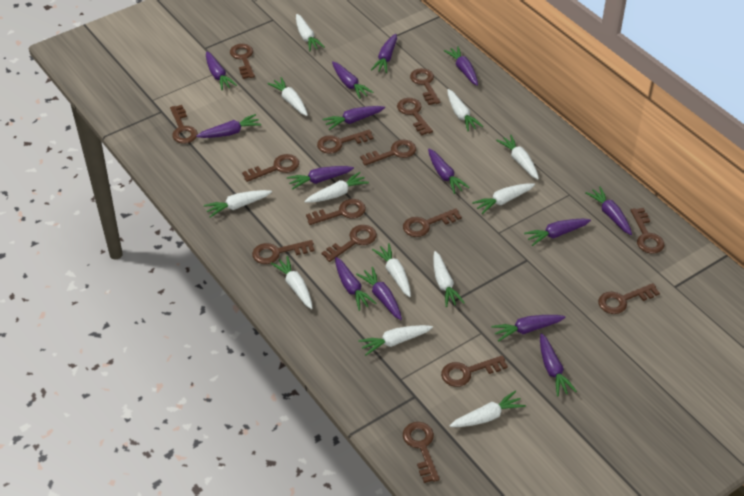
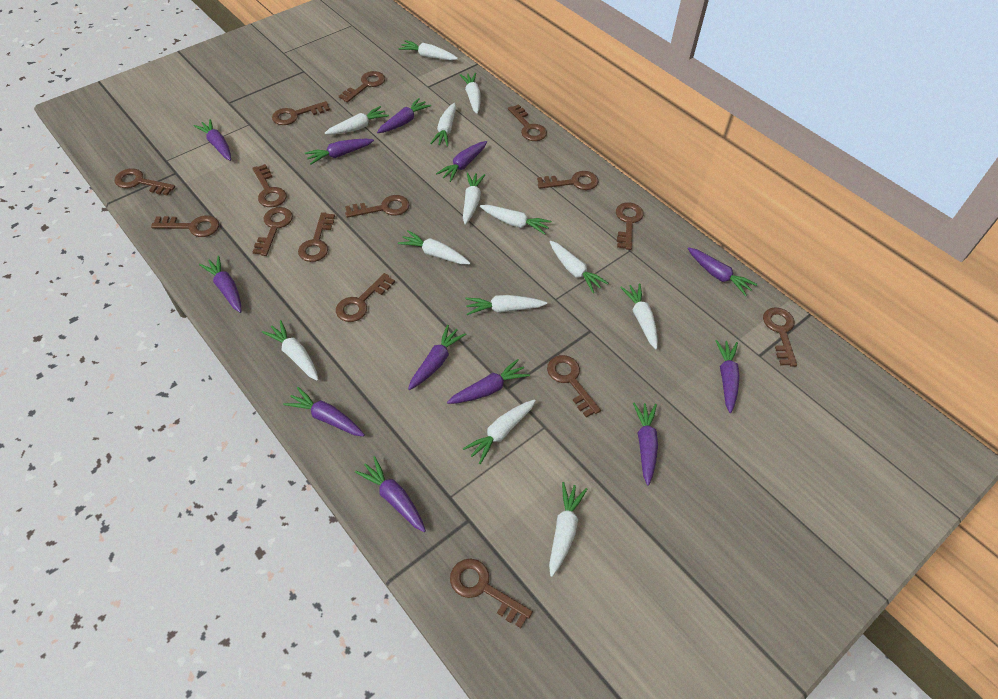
purple carrot: 14 -> 12
white carrot: 12 -> 13

